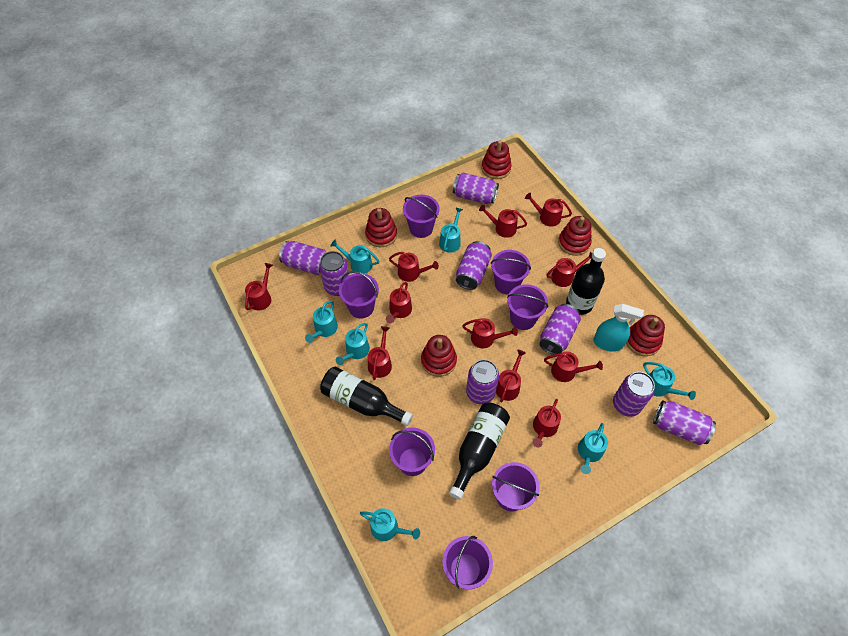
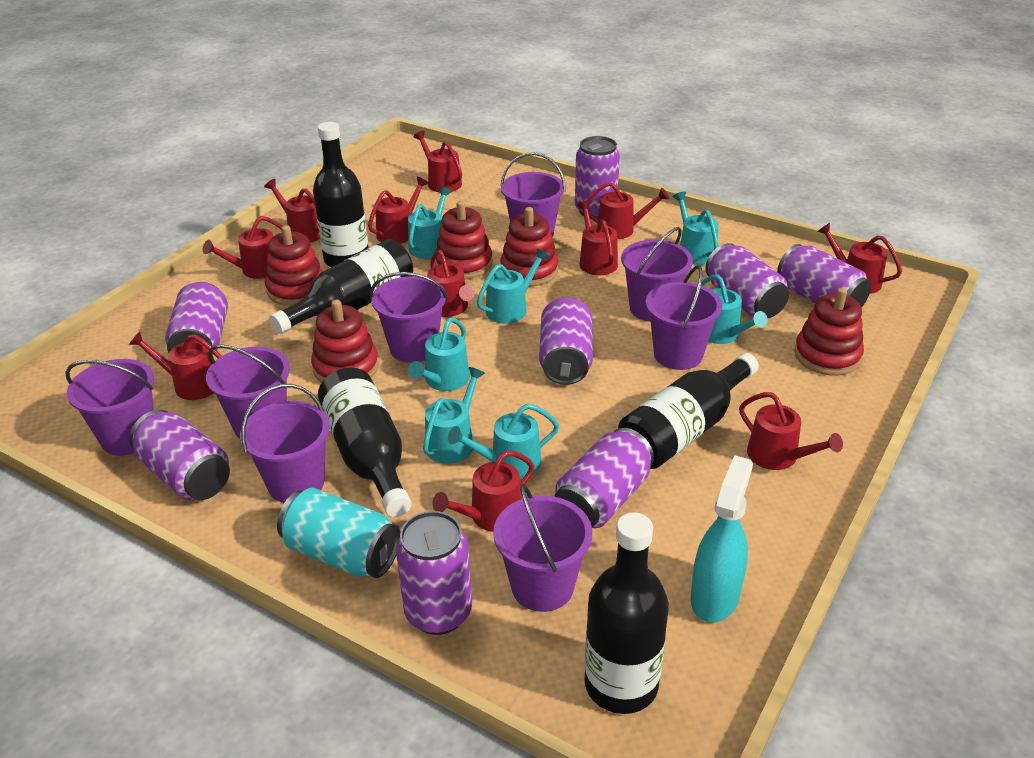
black bottle: 3 -> 5
purple bucket: 7 -> 8
turquoise can: 0 -> 1

